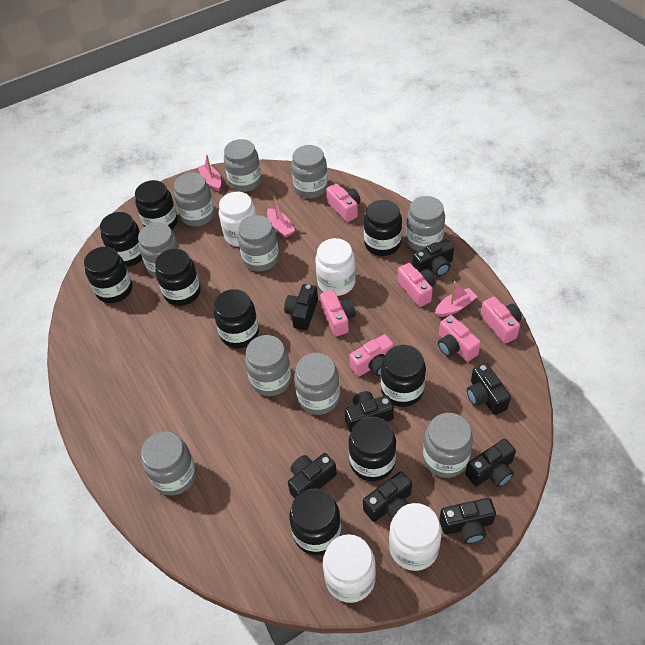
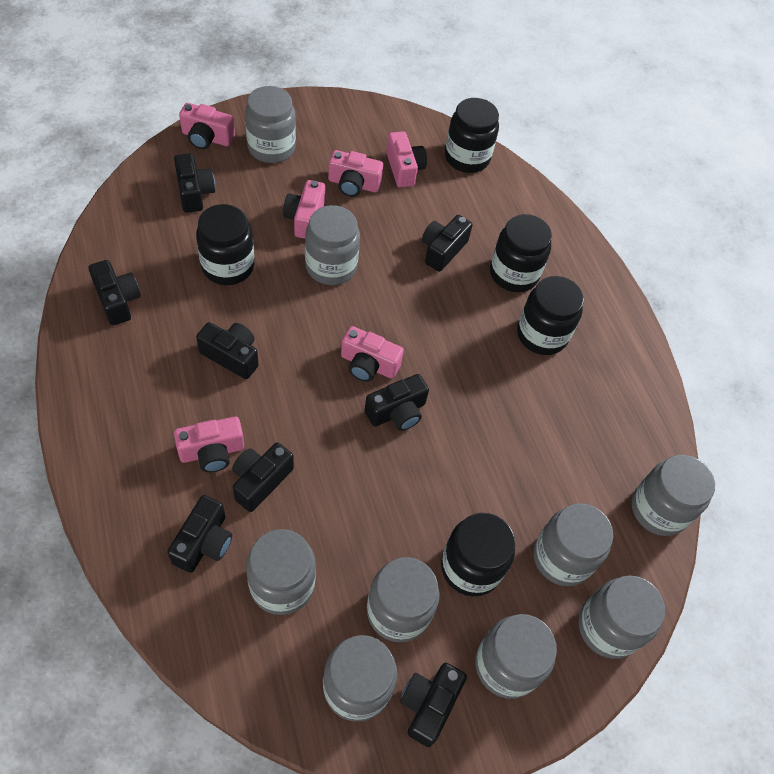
black jar: 9 -> 5
grey jar: 10 -> 9
pink boat: 3 -> 0
white jar: 4 -> 0

